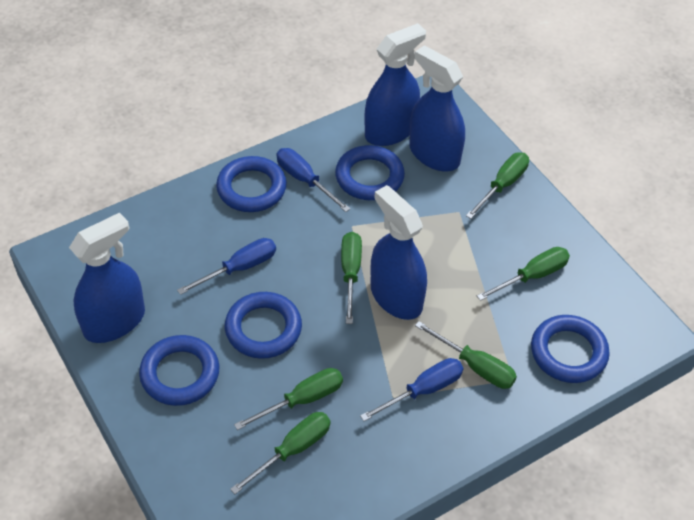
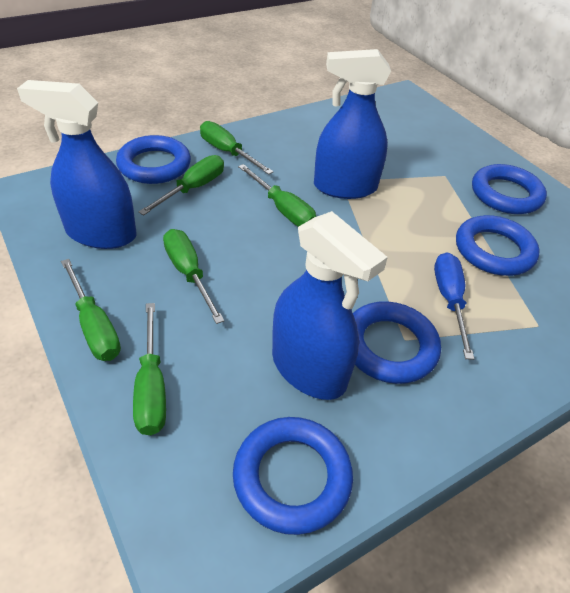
blue screwdriver: 3 -> 1
blue spray bottle: 4 -> 3

